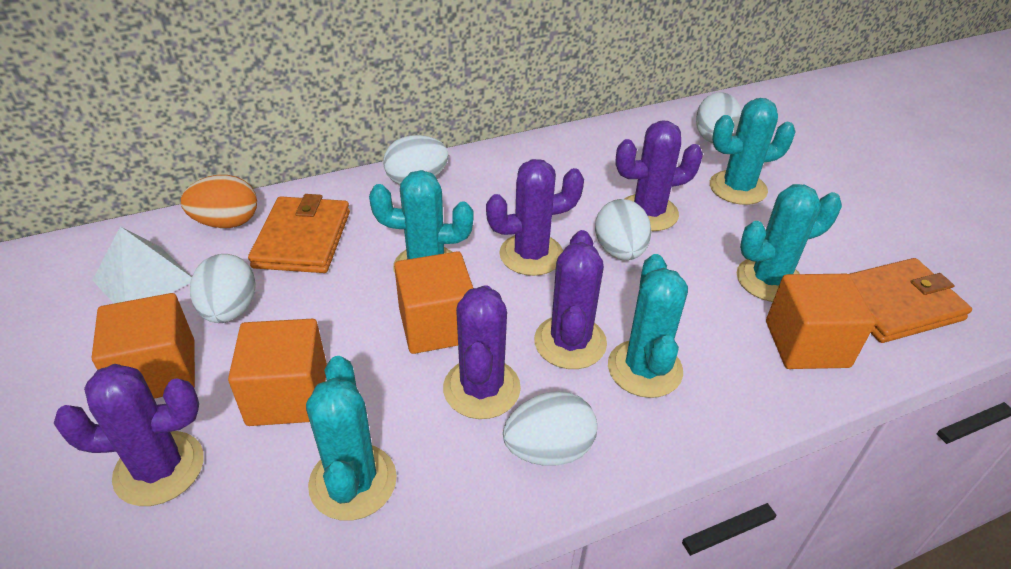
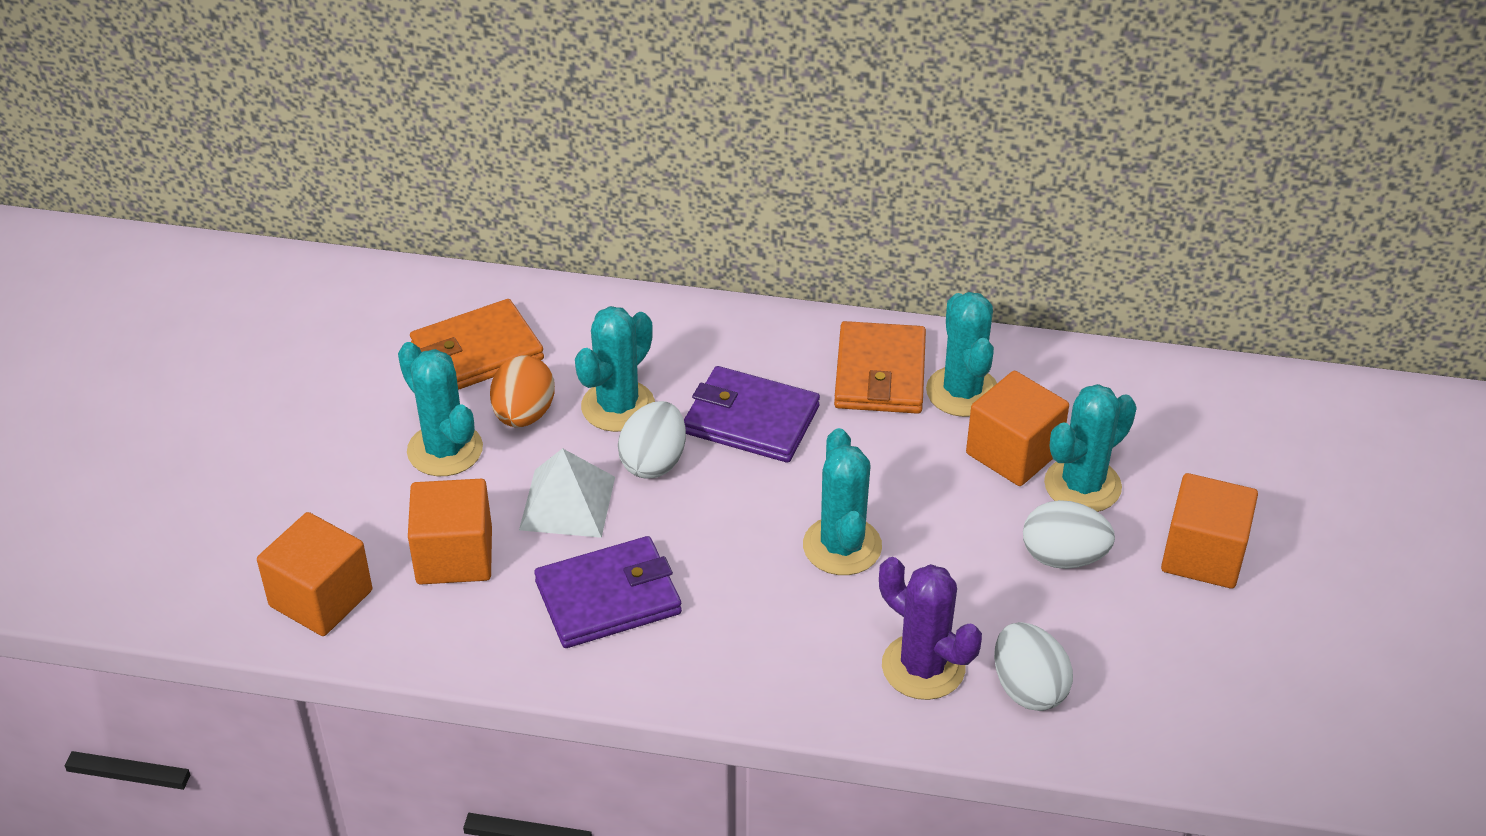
purple cactus: 5 -> 1
purple wallet: 0 -> 2
white egg: 5 -> 3

